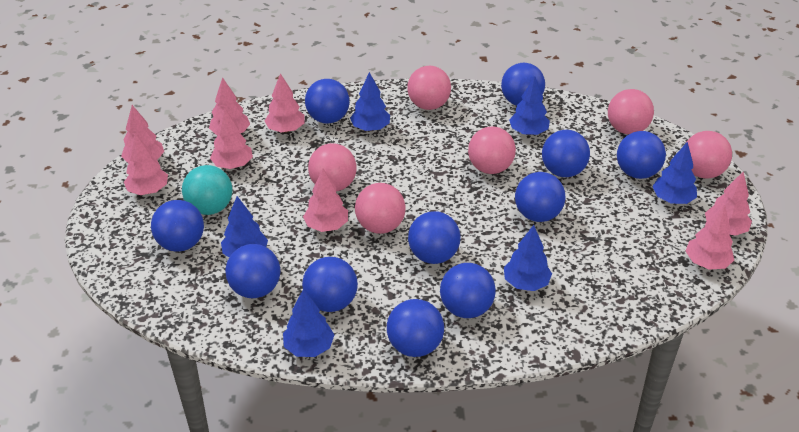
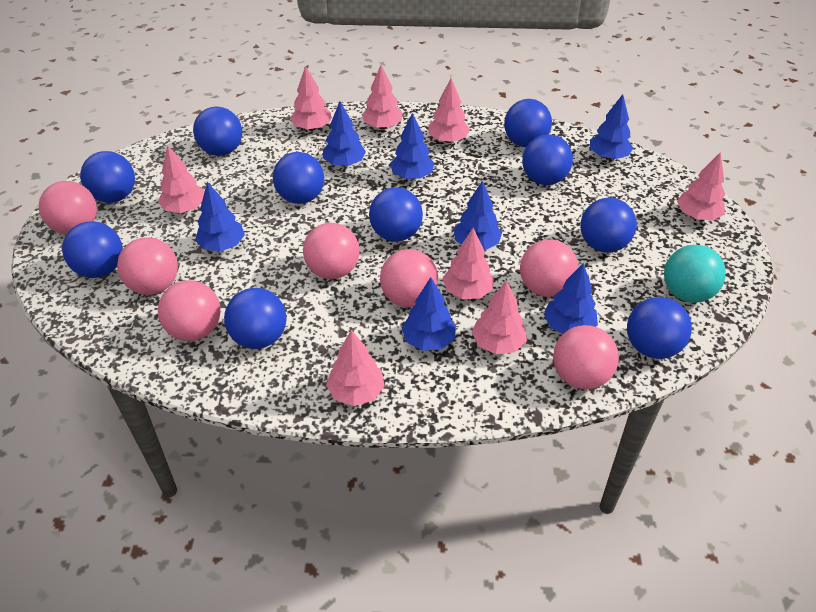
blue ball: 11 -> 10
blue tree: 6 -> 7
pink ball: 6 -> 7

